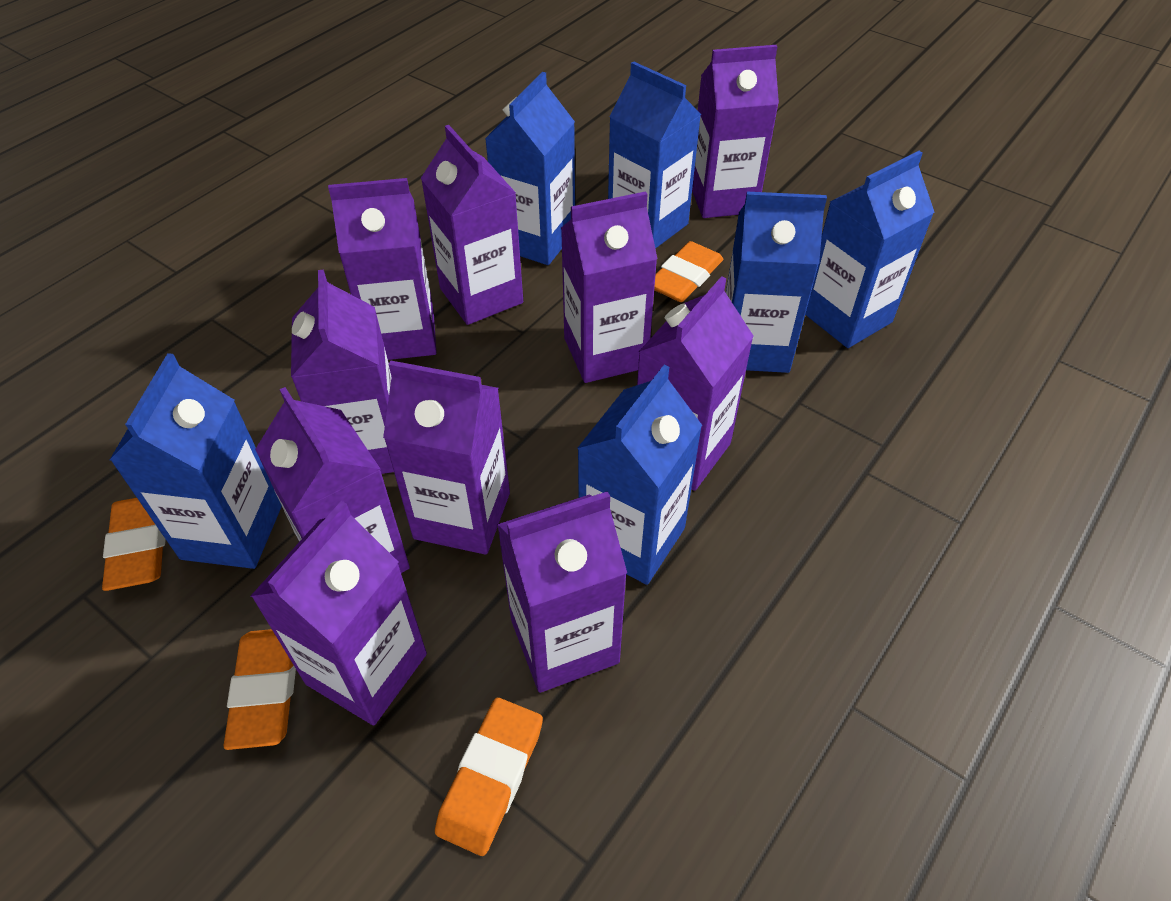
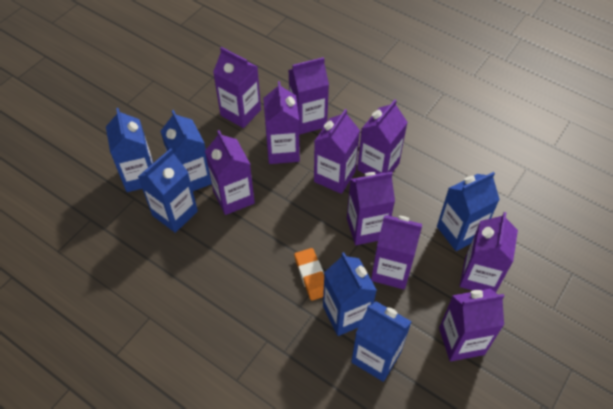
orange eraser: 4 -> 1

